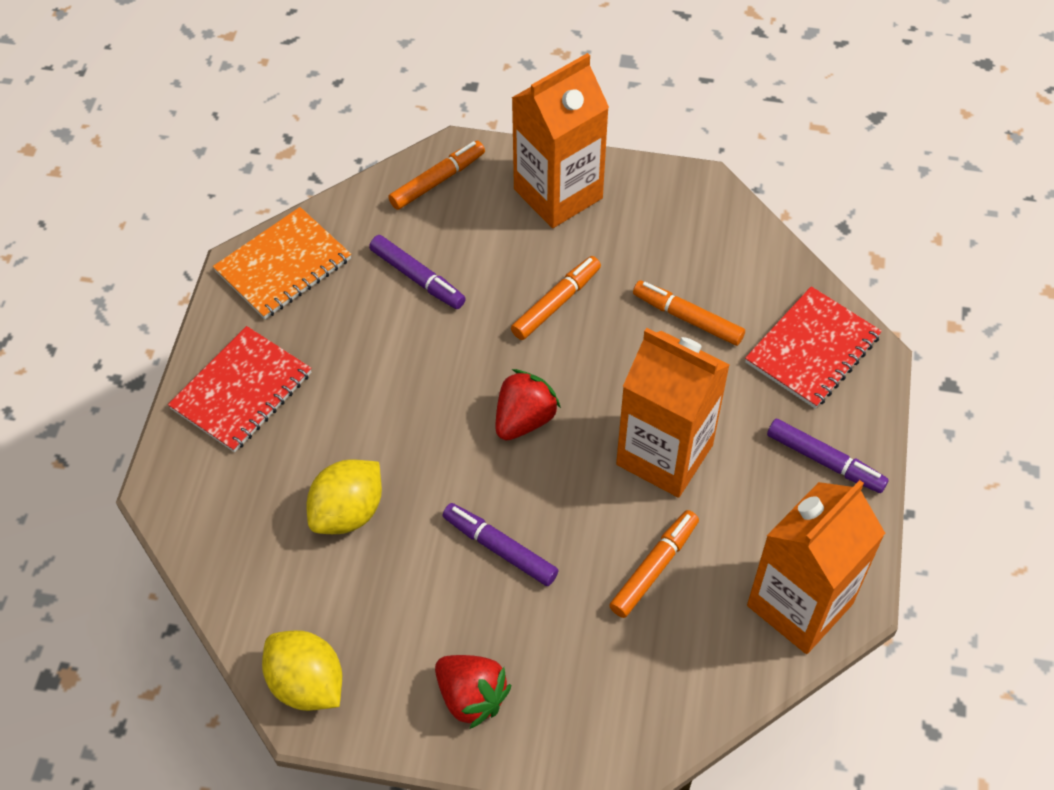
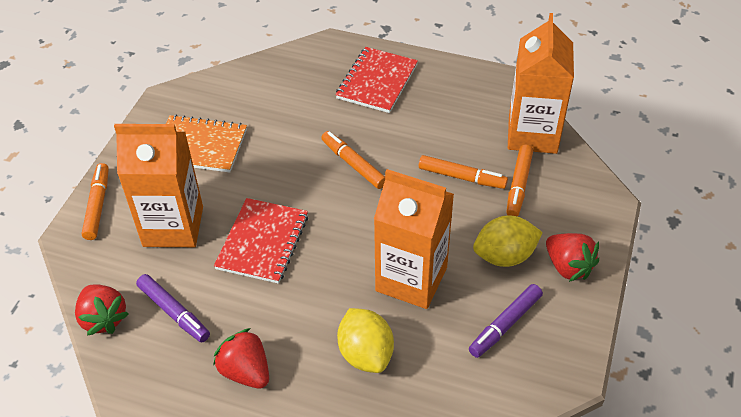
purple marker: 3 -> 2
red strawberry: 2 -> 3

